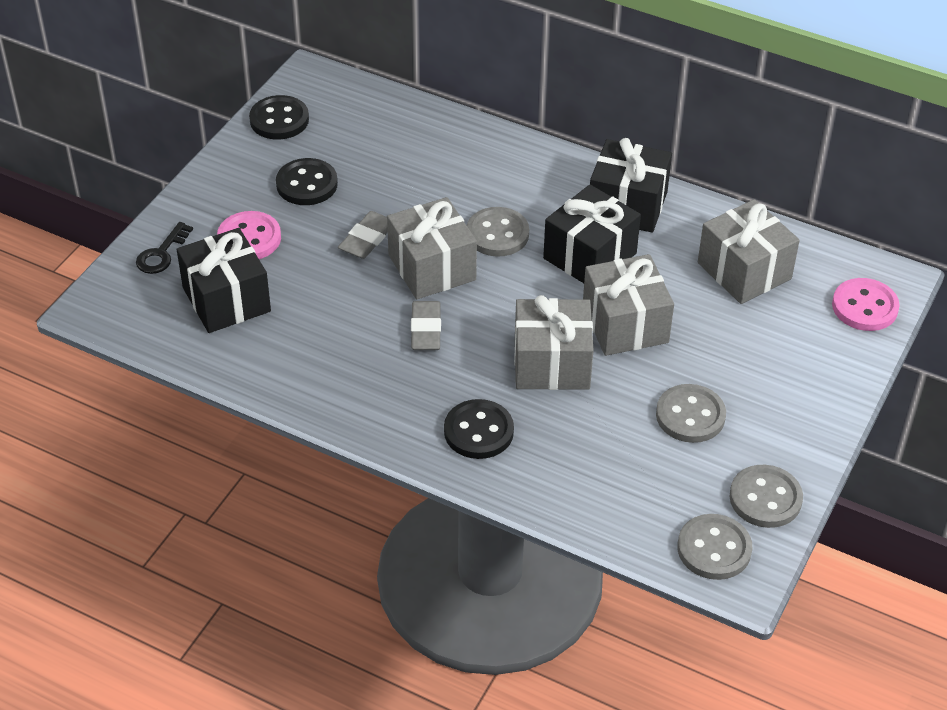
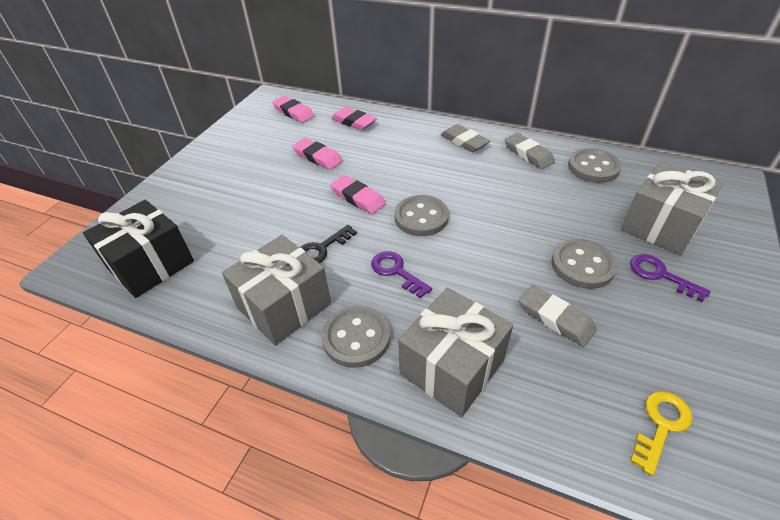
black button: 3 -> 0
black gift: 3 -> 1
grey eraser: 2 -> 3
grey gift: 4 -> 3
pink button: 2 -> 0
pink eraser: 0 -> 4
purple key: 0 -> 2
yellow key: 0 -> 1

